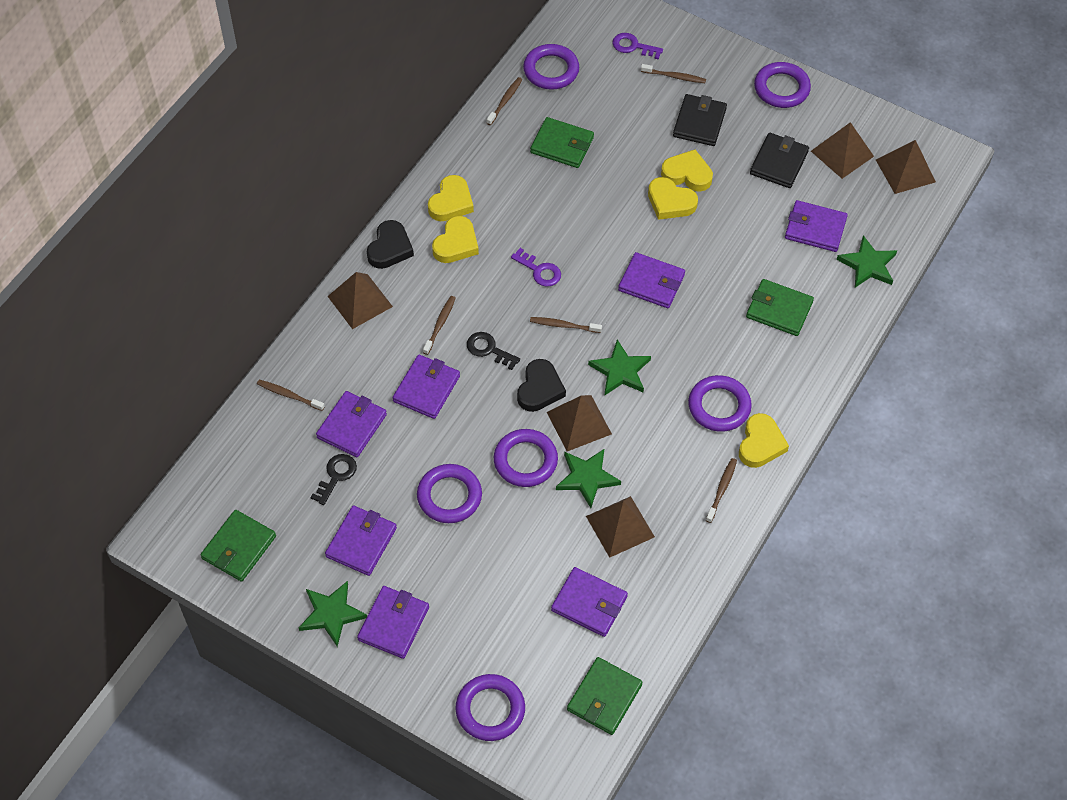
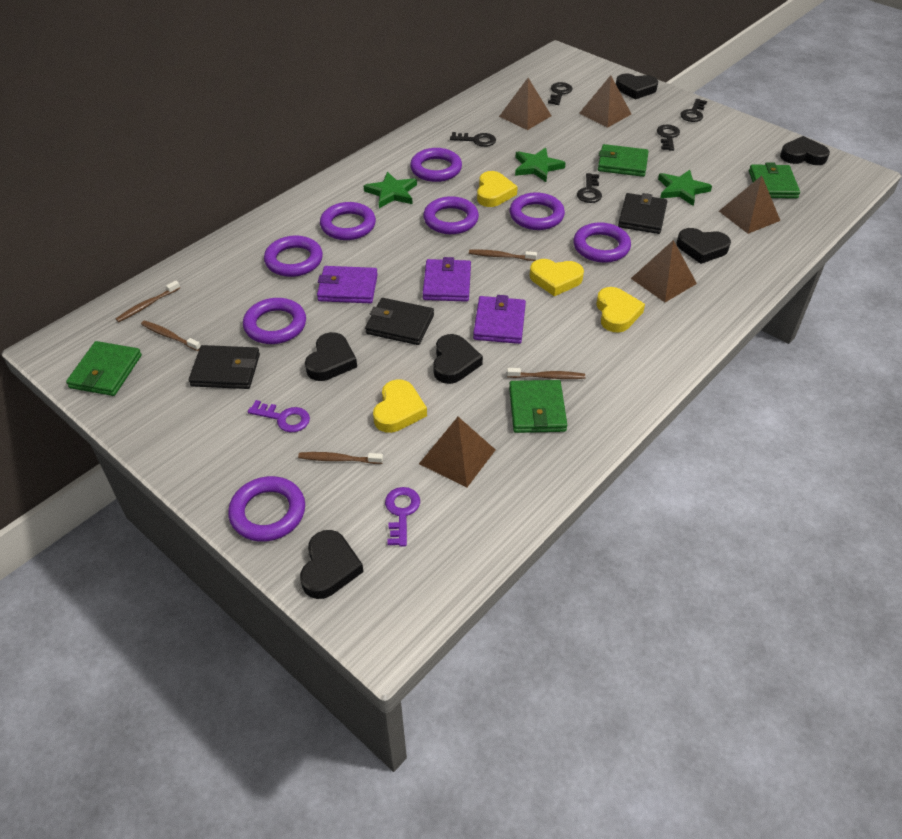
black heart: 2 -> 6
black key: 2 -> 5
black wallet: 2 -> 3
brown toothbrush: 6 -> 5
green star: 4 -> 3
purple ring: 6 -> 8
purple wallet: 7 -> 3
yellow heart: 5 -> 4

